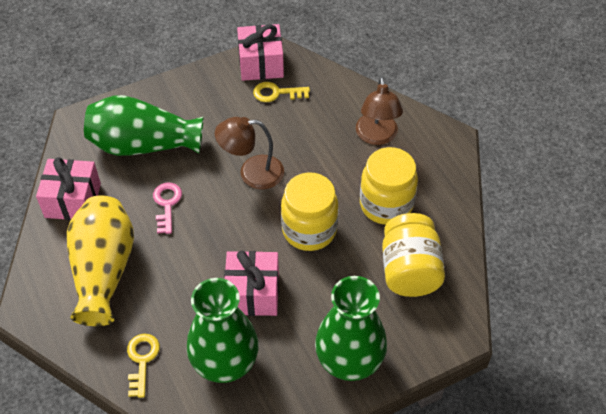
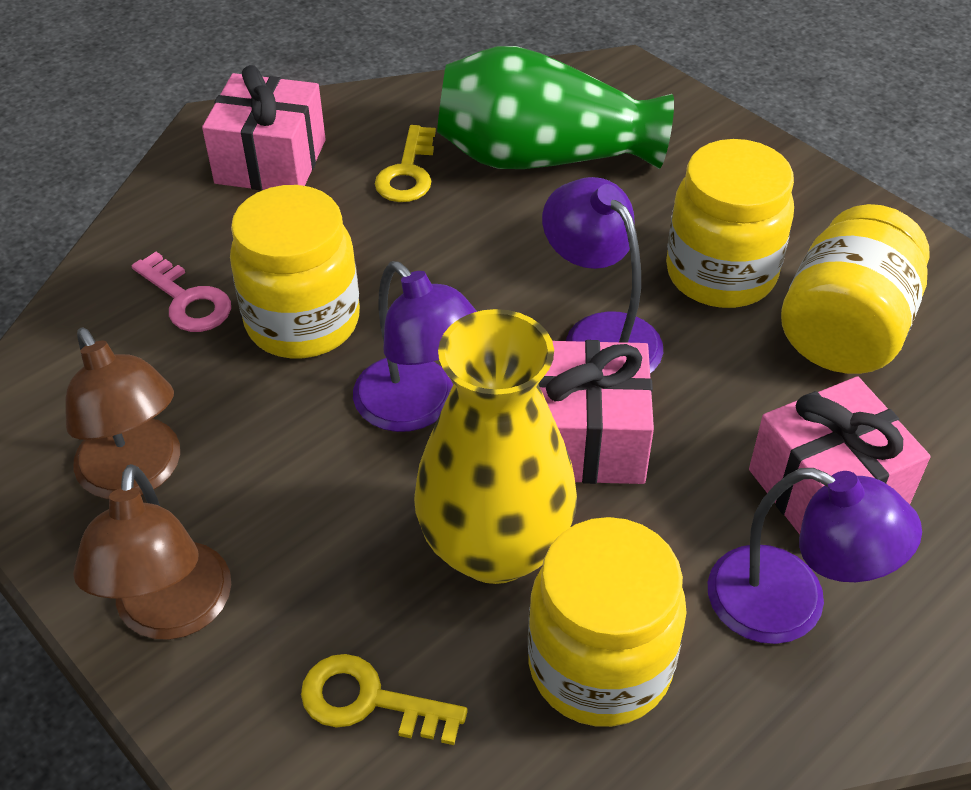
green vase: 3 -> 1
purple lamp: 0 -> 3
yellow jar: 3 -> 4

